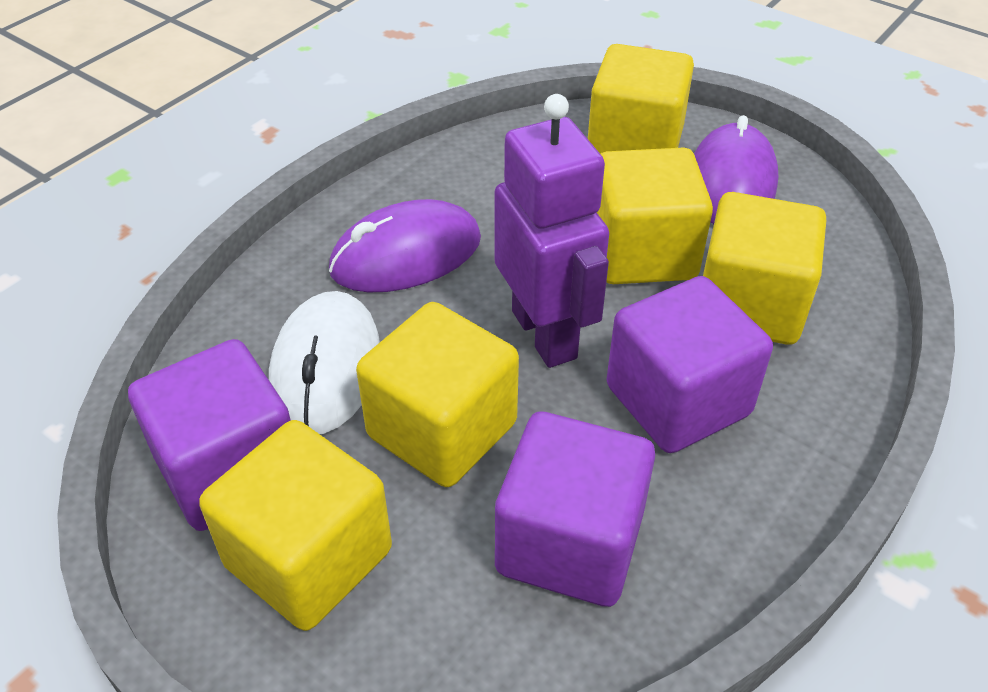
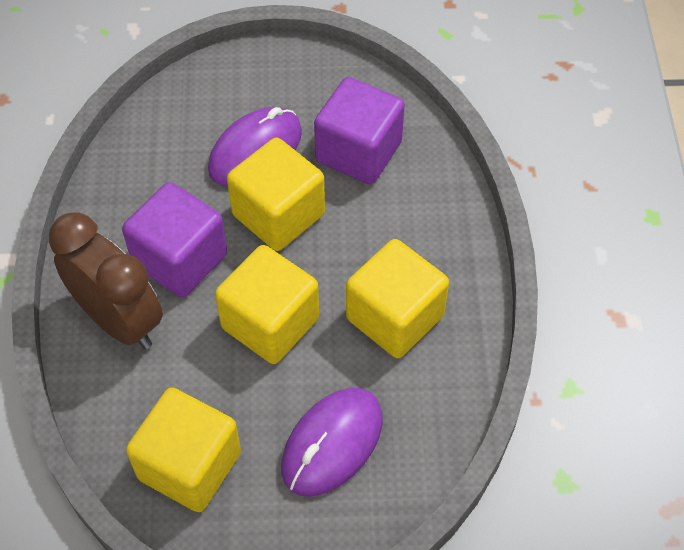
brown clock: 0 -> 1
purple cube: 3 -> 2
purple robot: 1 -> 0
white mouse: 1 -> 0
yellow cube: 5 -> 4

